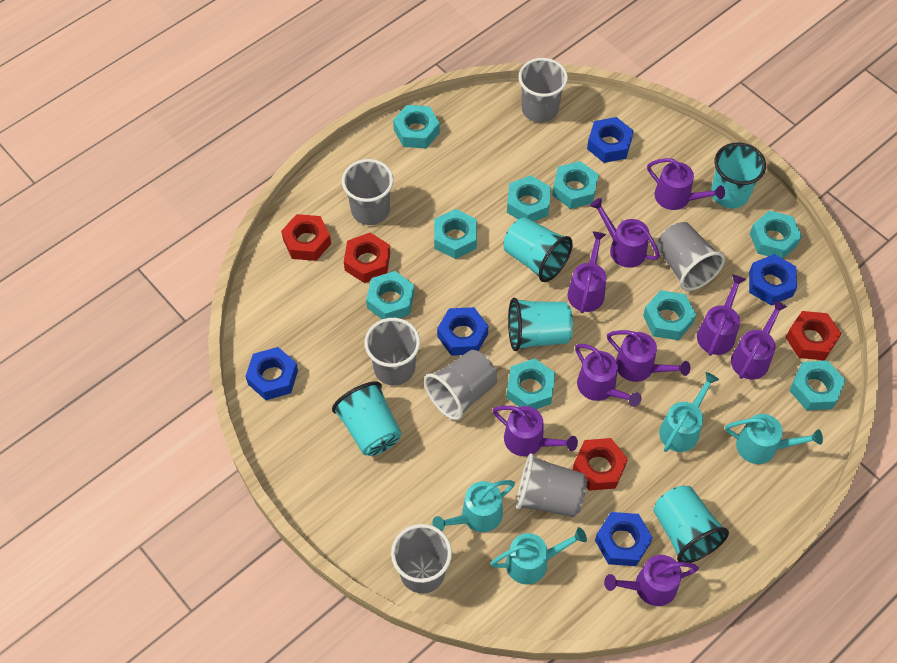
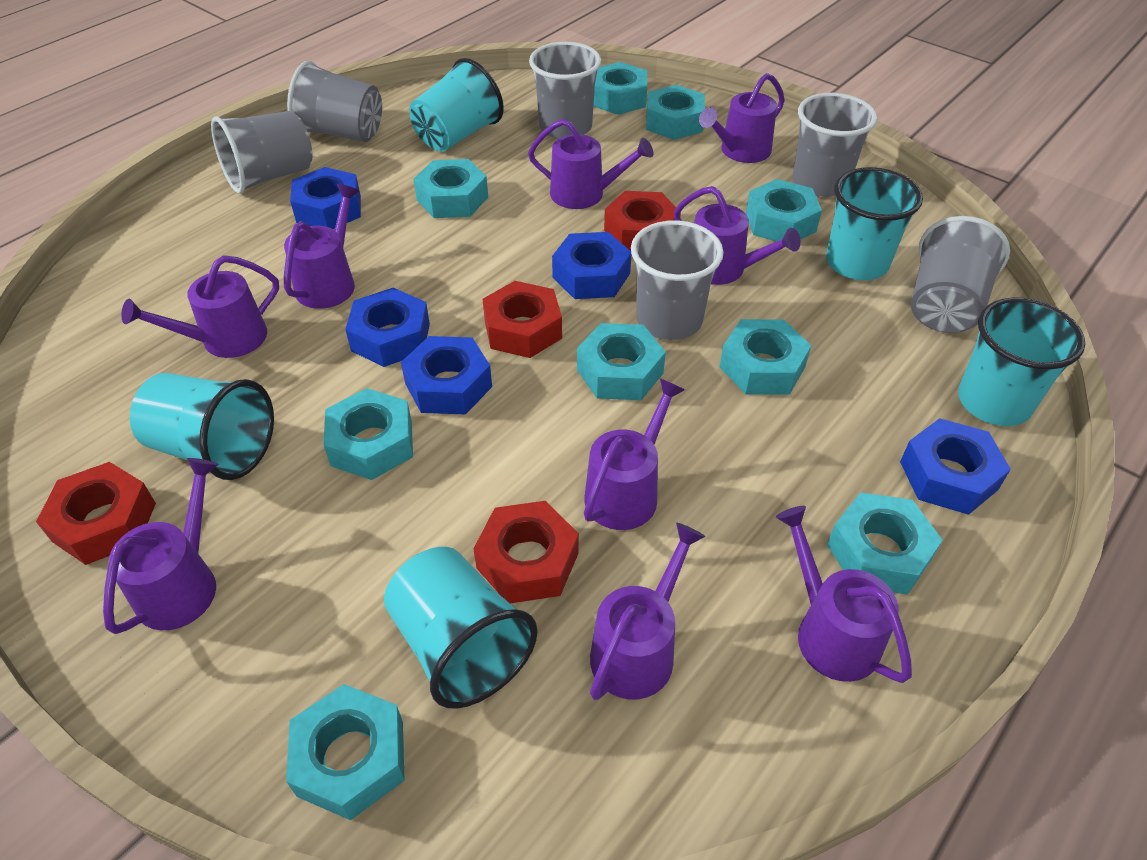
grey cup: 7 -> 6
turquoise watering can: 4 -> 0

